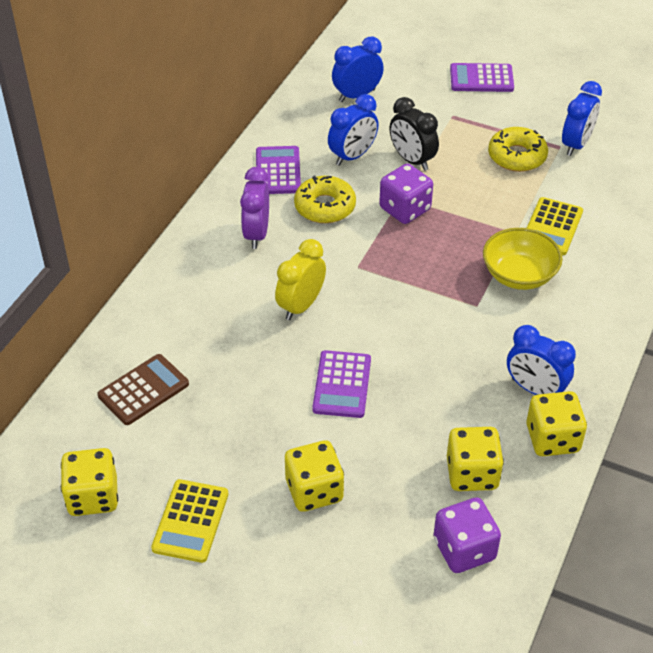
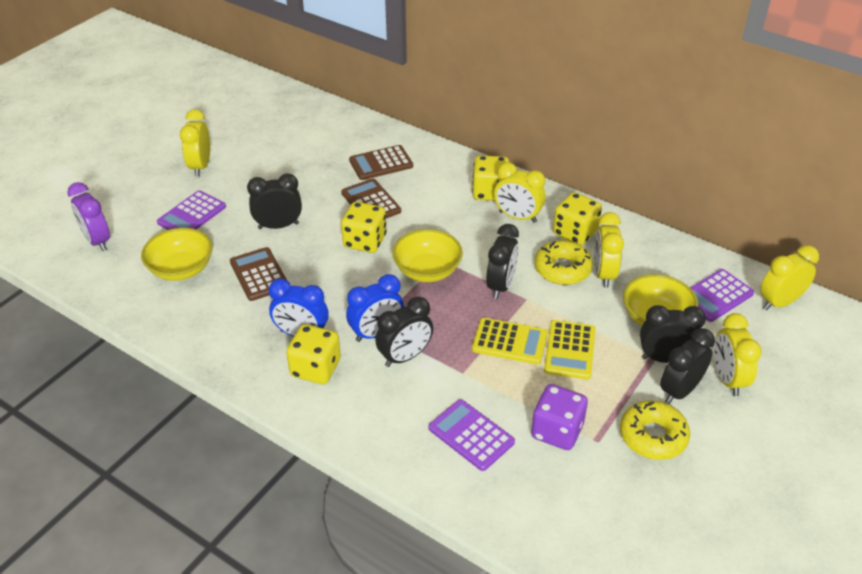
black clock: 1 -> 5
blue clock: 4 -> 2
brown calculator: 1 -> 3
purple dice: 2 -> 1
yellow bowl: 1 -> 3
yellow clock: 1 -> 5

